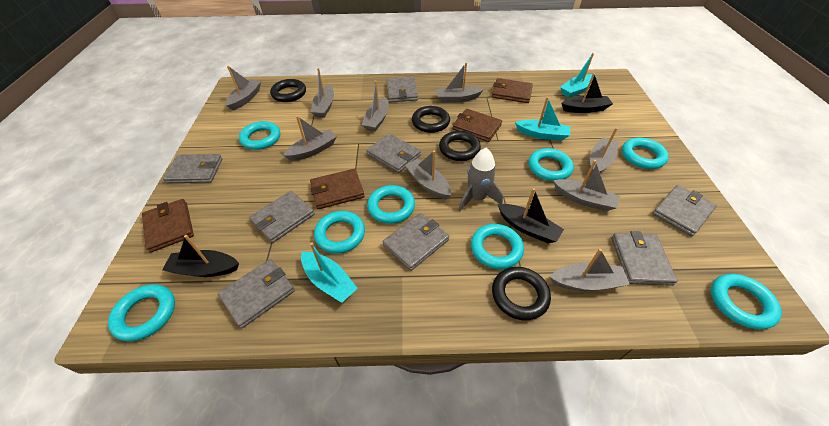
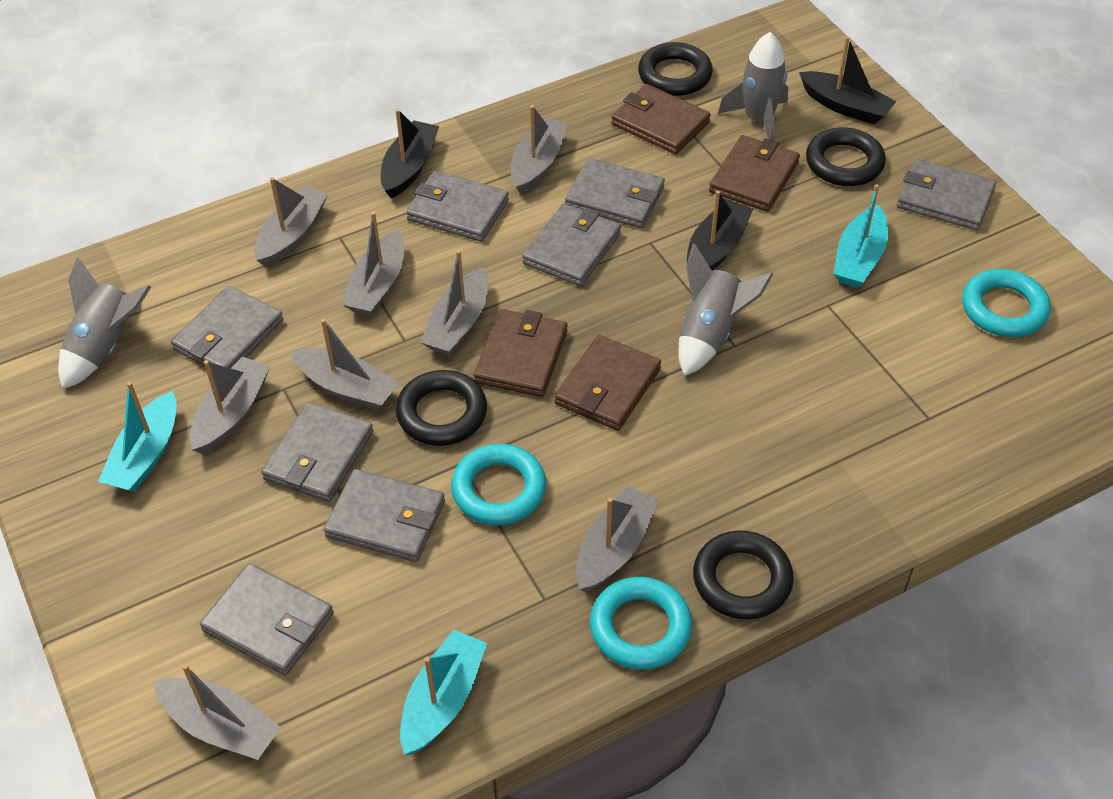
grey boat: 9 -> 8
grey rocket: 1 -> 3
turquoise ring: 8 -> 3

